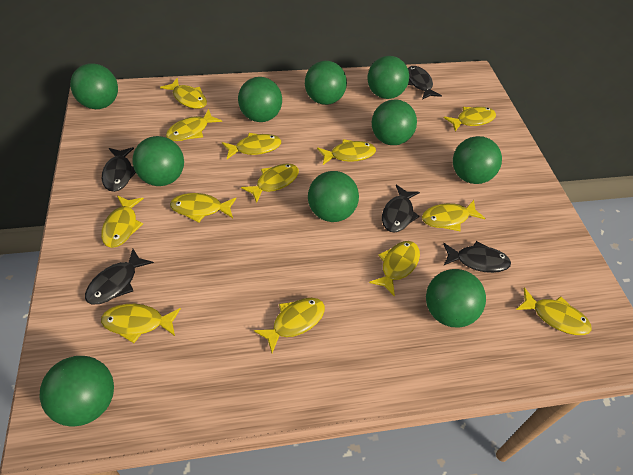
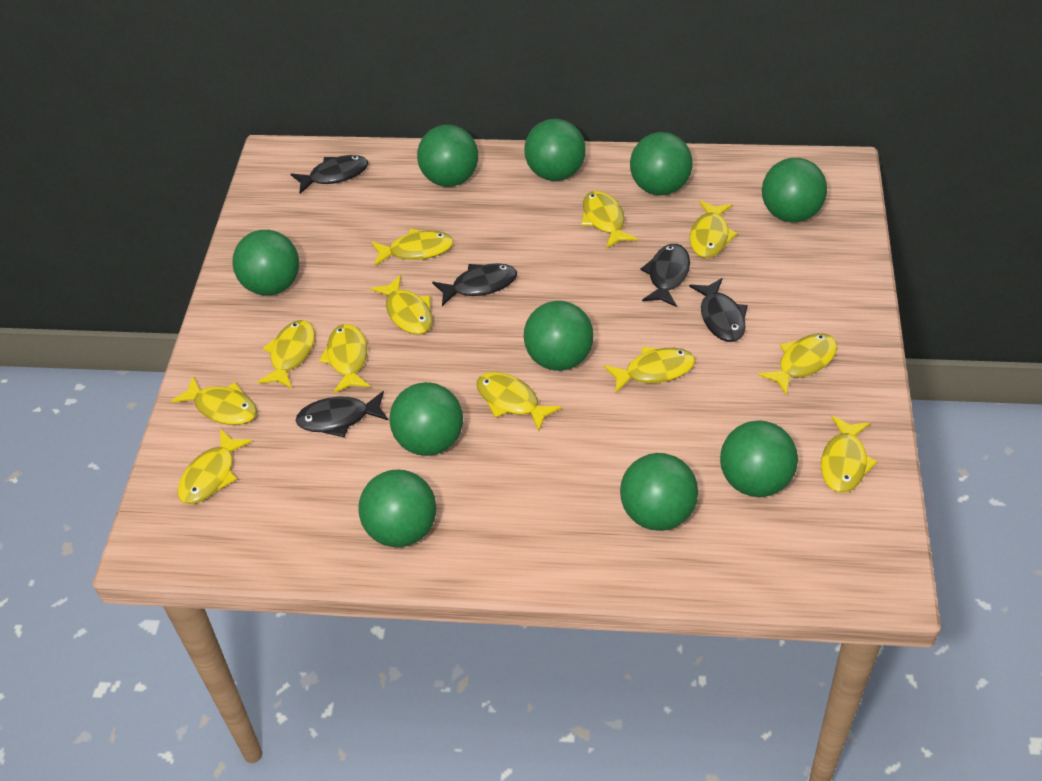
yellow fish: 13 -> 12

